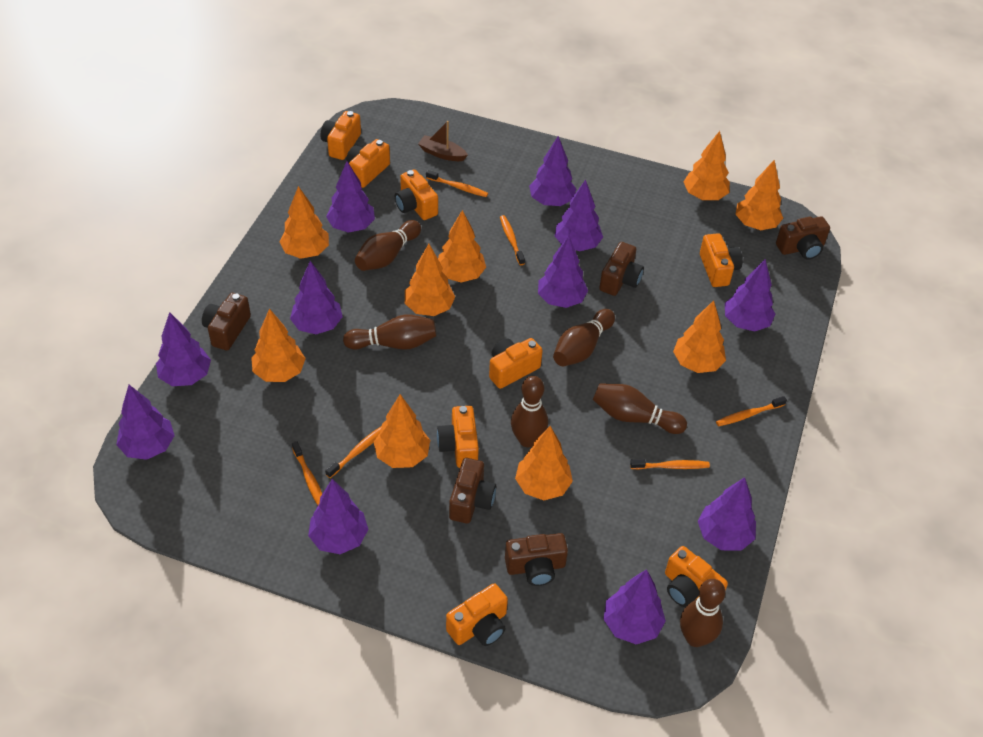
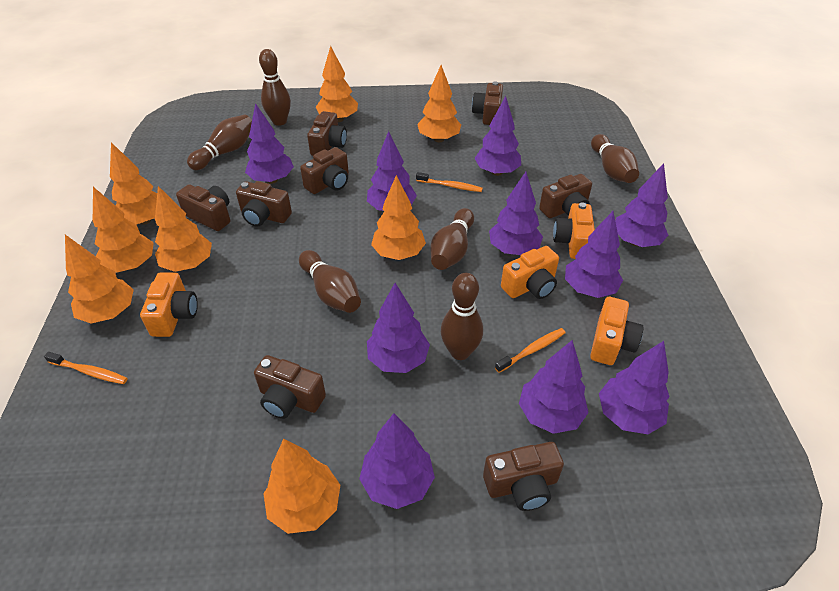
brown boat: 1 -> 0
brown camera: 5 -> 8
orange camera: 8 -> 4
orange toothbrush: 6 -> 3
orange tree: 9 -> 8
purple tree: 11 -> 10

